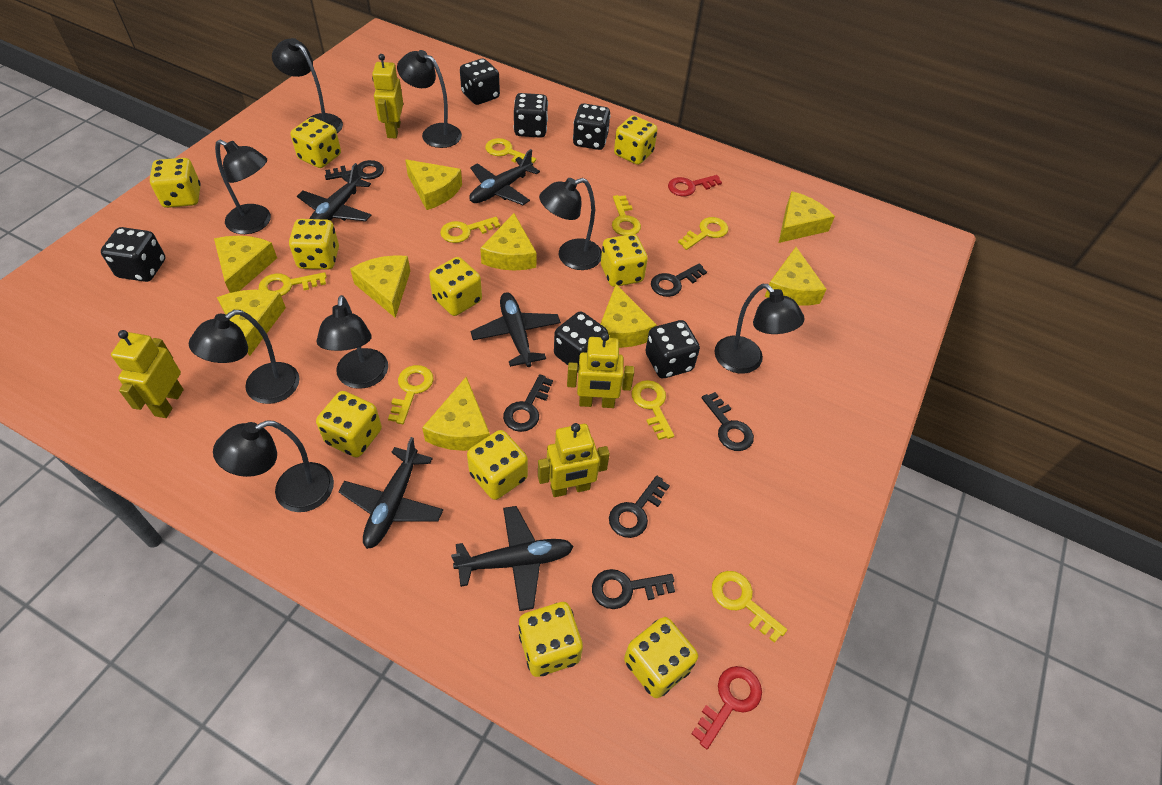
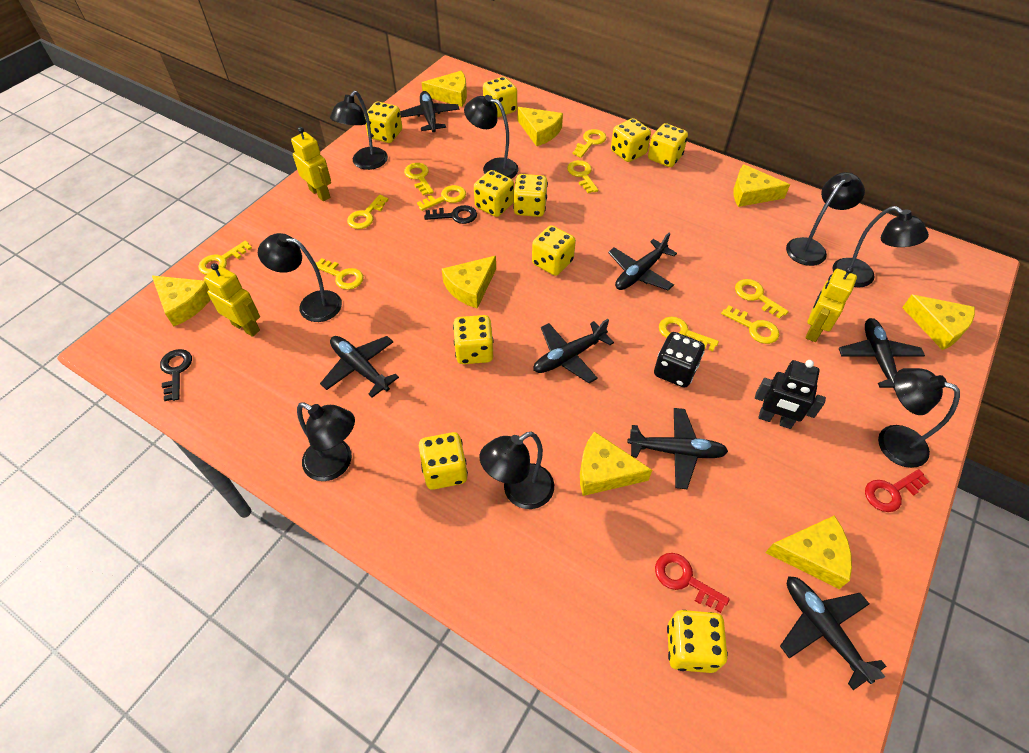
black dice: 6 -> 1
black key: 6 -> 2
black plane: 5 -> 7
black robot: 0 -> 1
yellow cheese: 9 -> 8
yellow key: 8 -> 10
yellow robot: 4 -> 3

